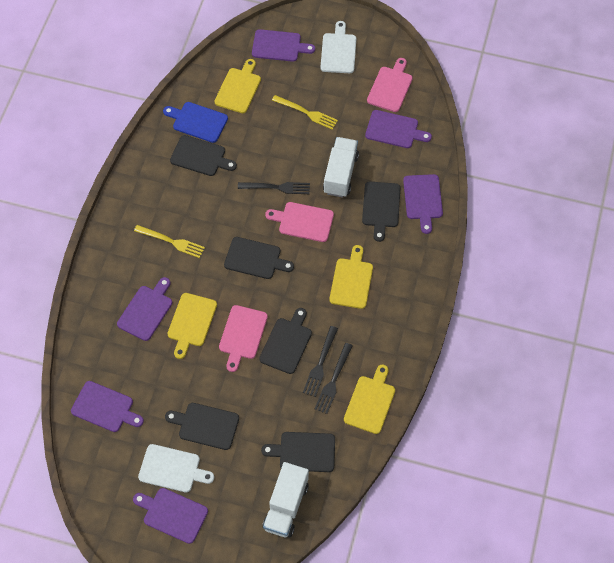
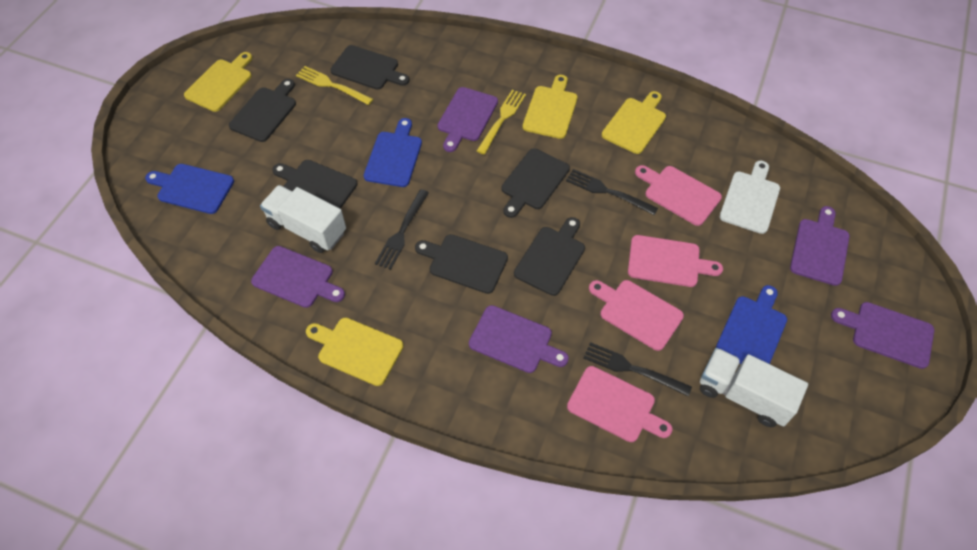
blue cutting board: 1 -> 3
pink cutting board: 3 -> 4
purple cutting board: 6 -> 5
white cutting board: 2 -> 1

